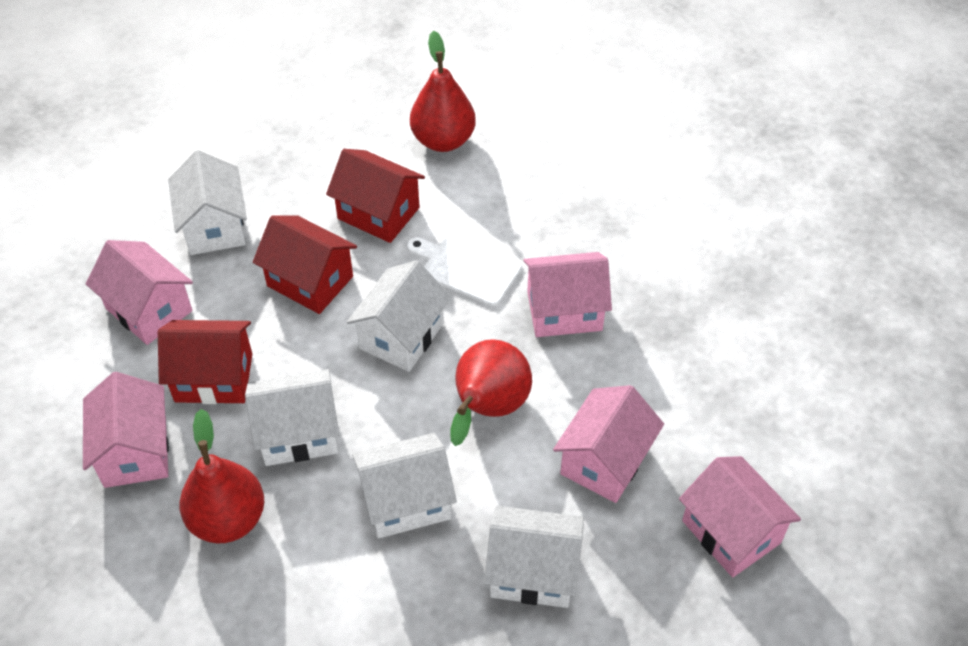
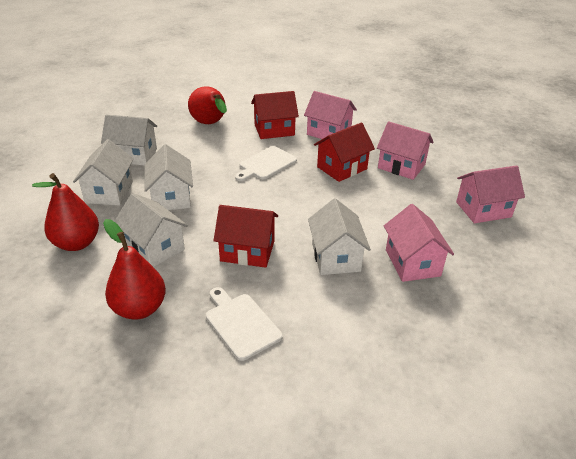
pink house: 5 -> 4
white cutting board: 1 -> 2

